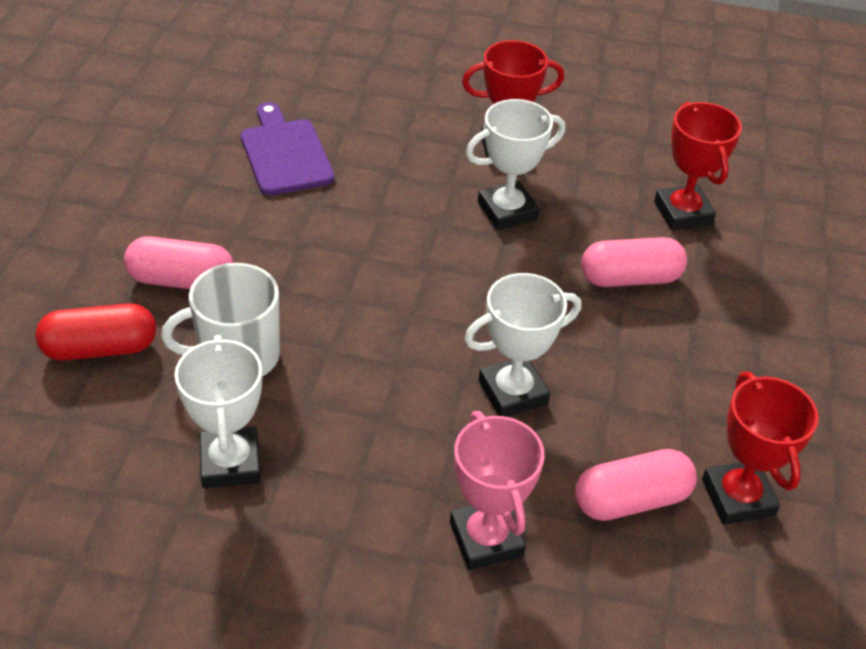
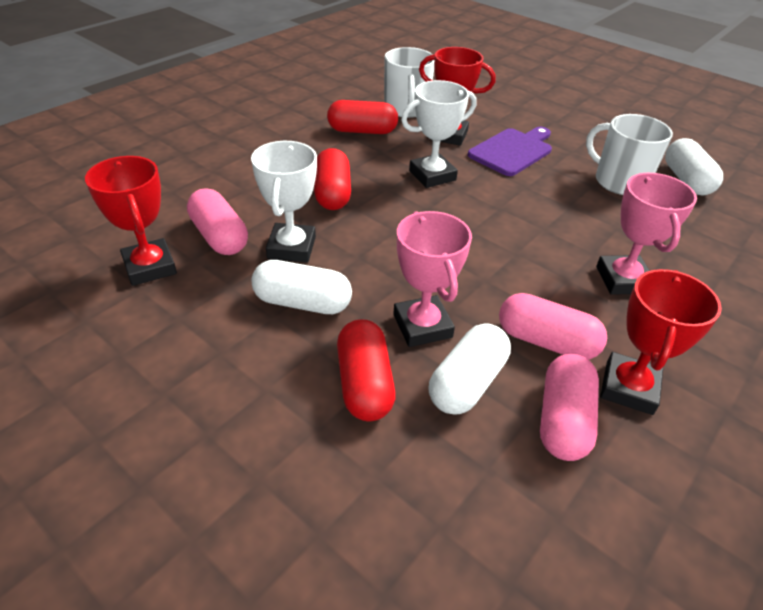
pink trophy: 1 -> 2
red capsule: 1 -> 3
white capsule: 0 -> 3
white mug: 1 -> 2
white trophy: 3 -> 2

